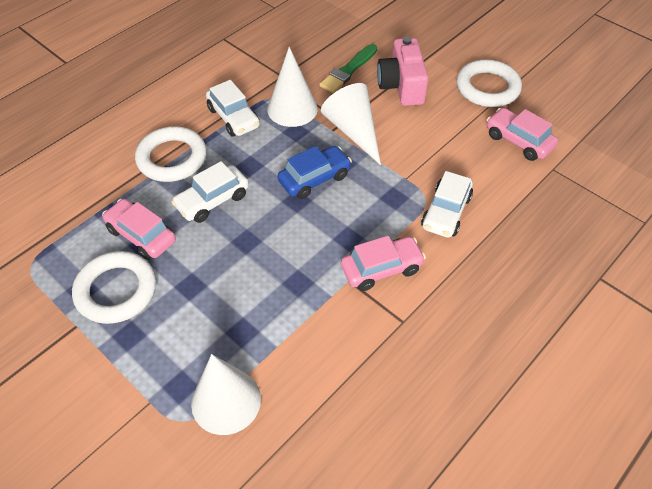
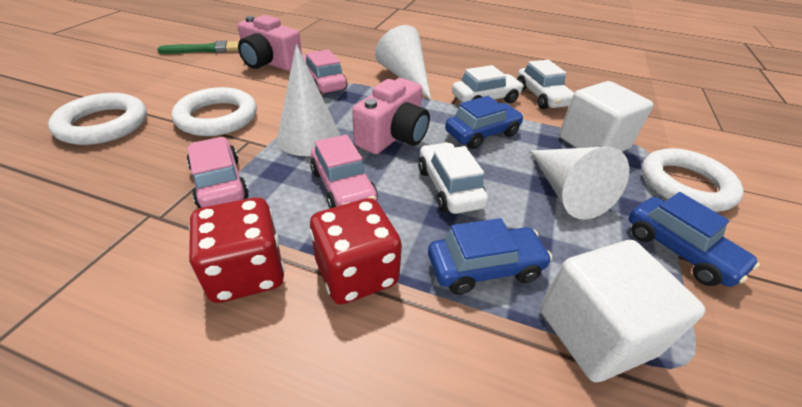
blue car: 1 -> 3
pink camera: 1 -> 2
red dice: 0 -> 2
white cube: 0 -> 2

